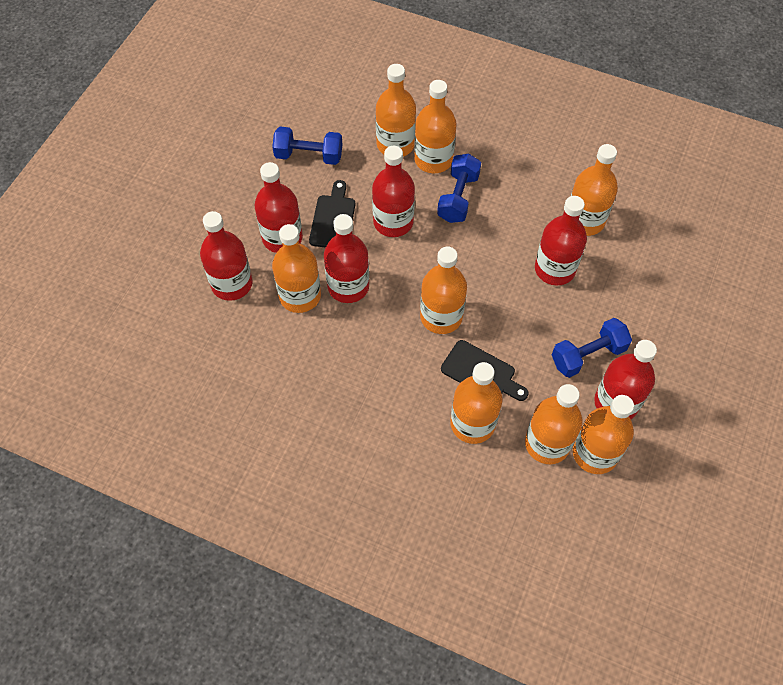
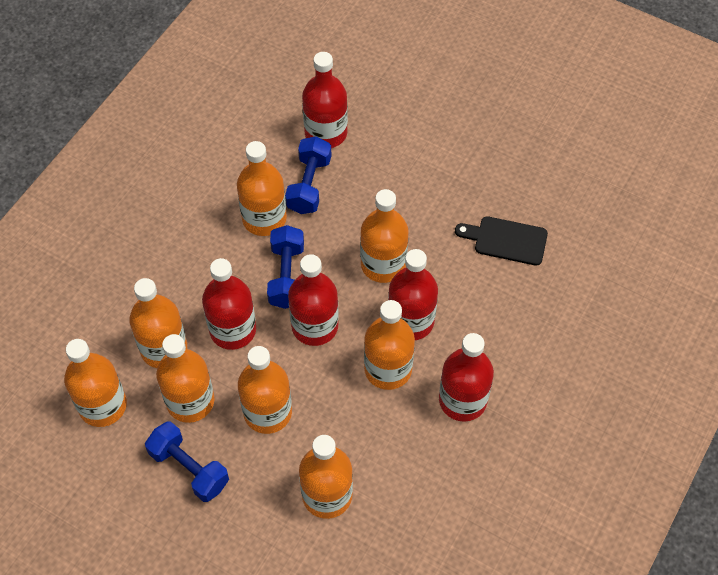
black cutting board: 2 -> 1
red bottle: 6 -> 5

